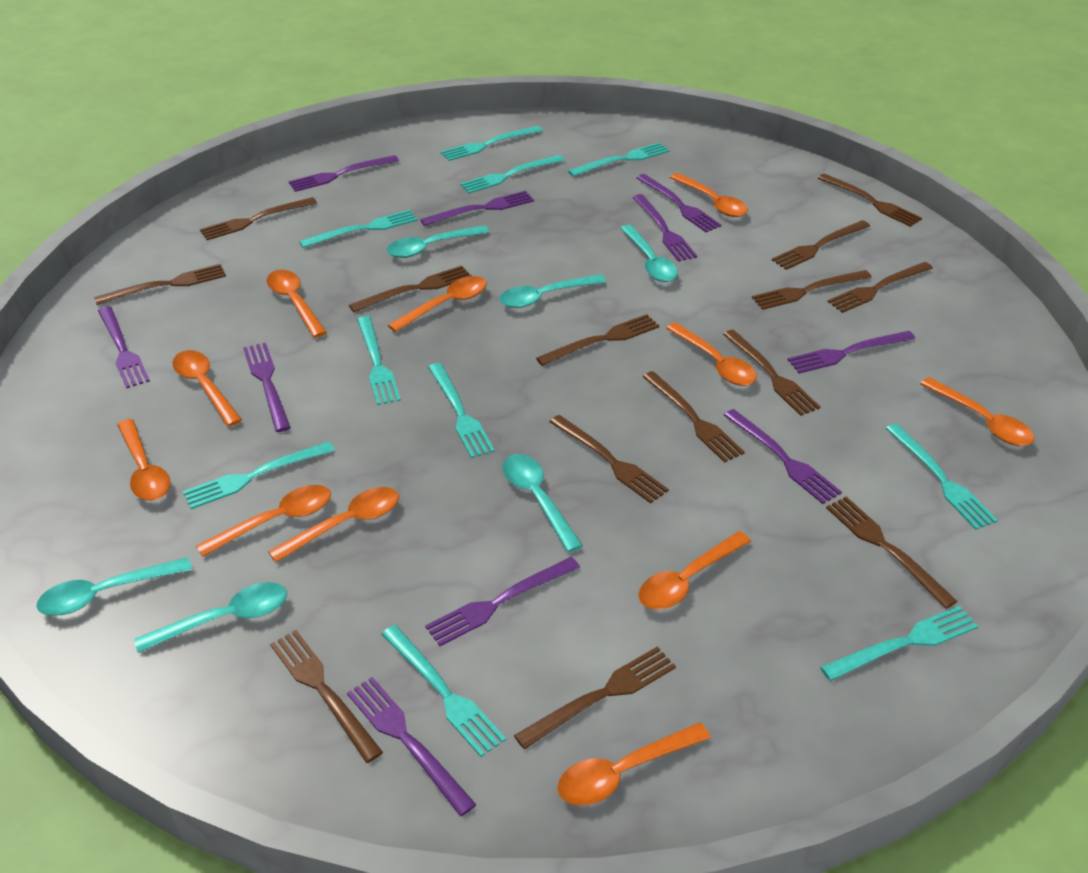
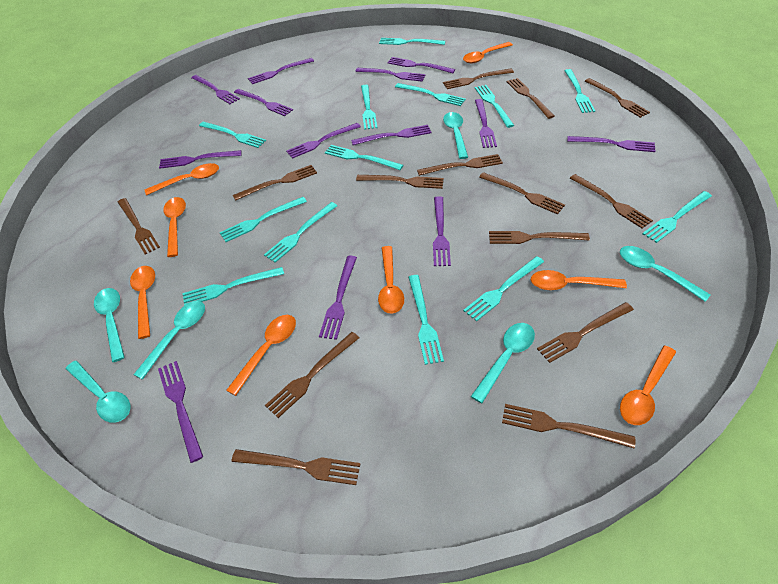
orange spoon: 11 -> 8
purple fork: 10 -> 13
turquoise fork: 10 -> 13

